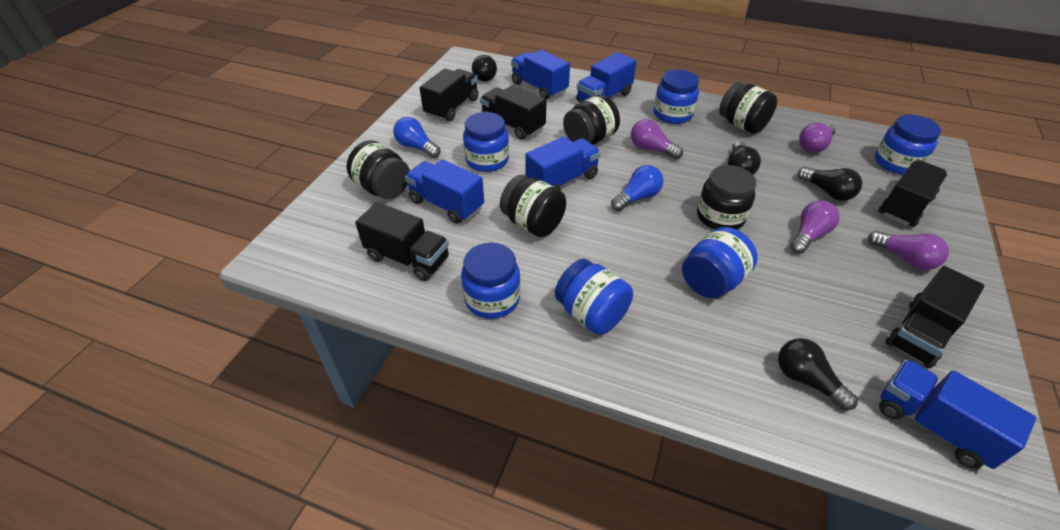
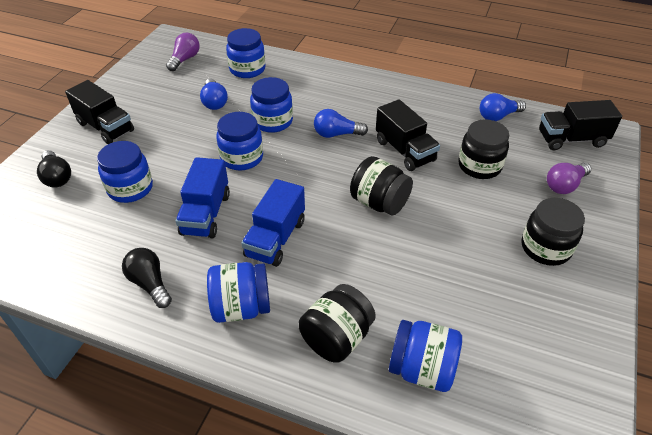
black jar: 5 -> 4
black light bulb: 4 -> 2
black truck: 5 -> 3
blue light bulb: 2 -> 3
blue truck: 5 -> 2
purple light bulb: 4 -> 2

